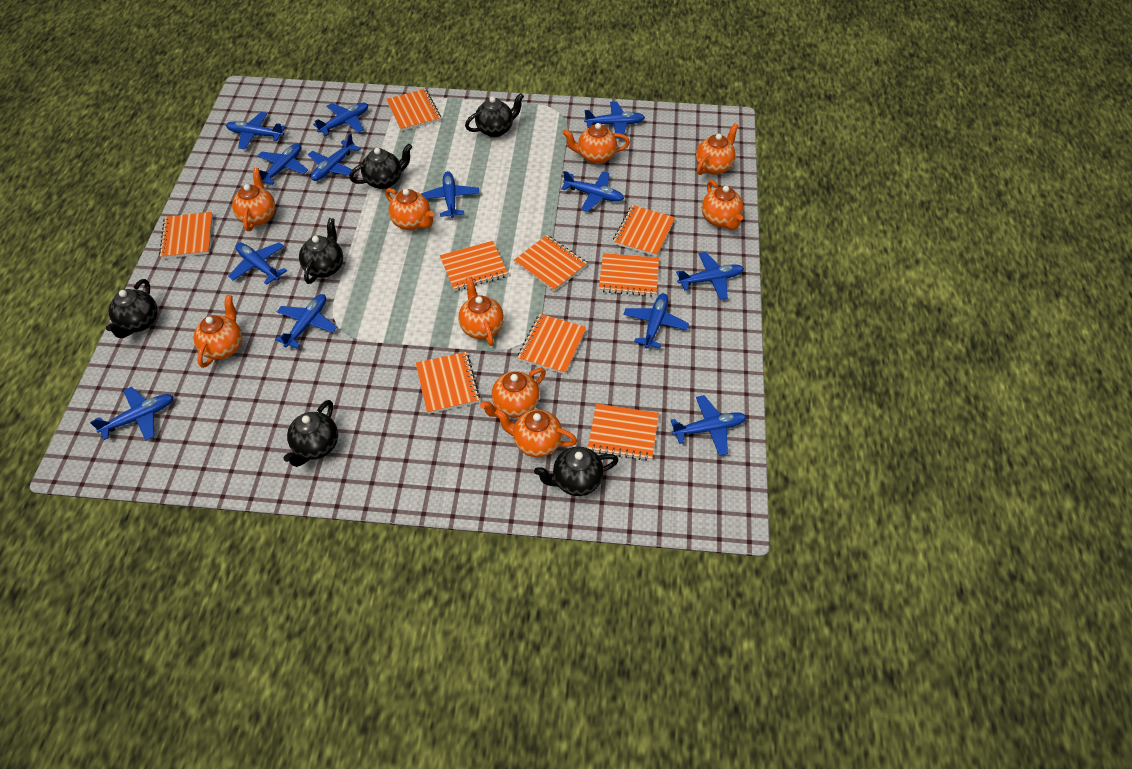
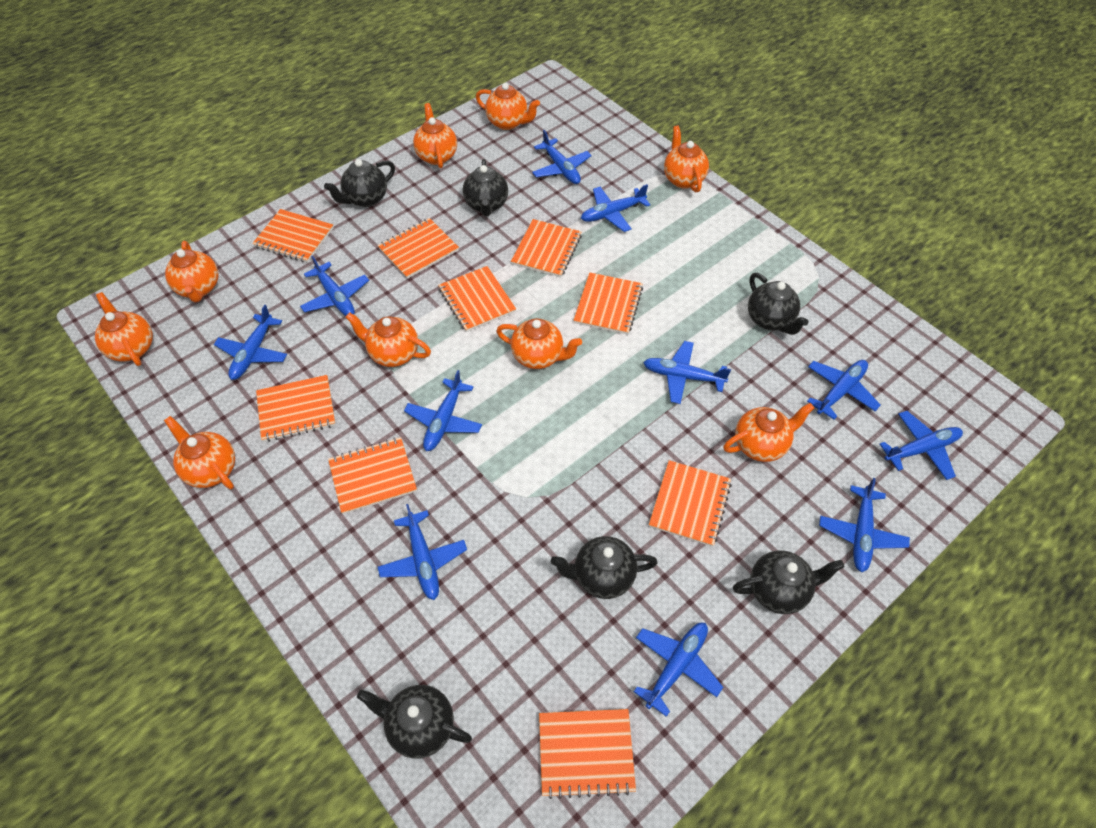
blue plane: 13 -> 11

